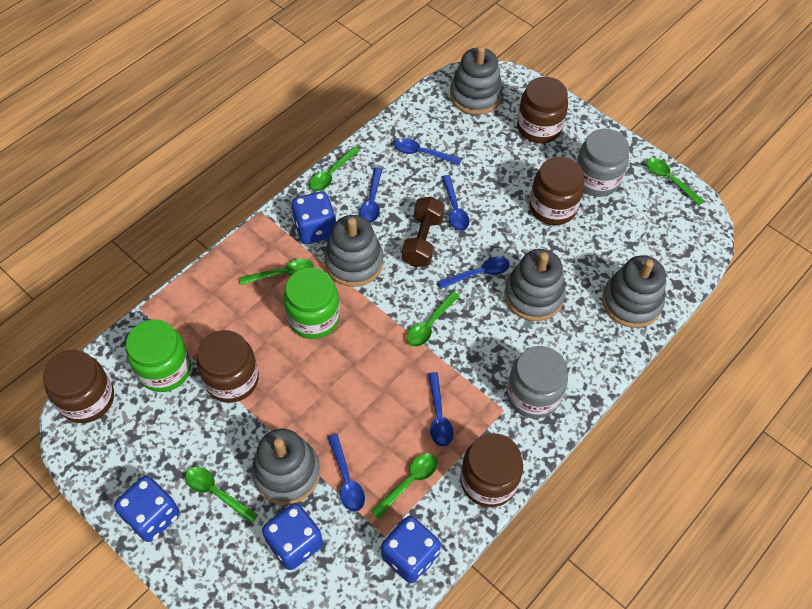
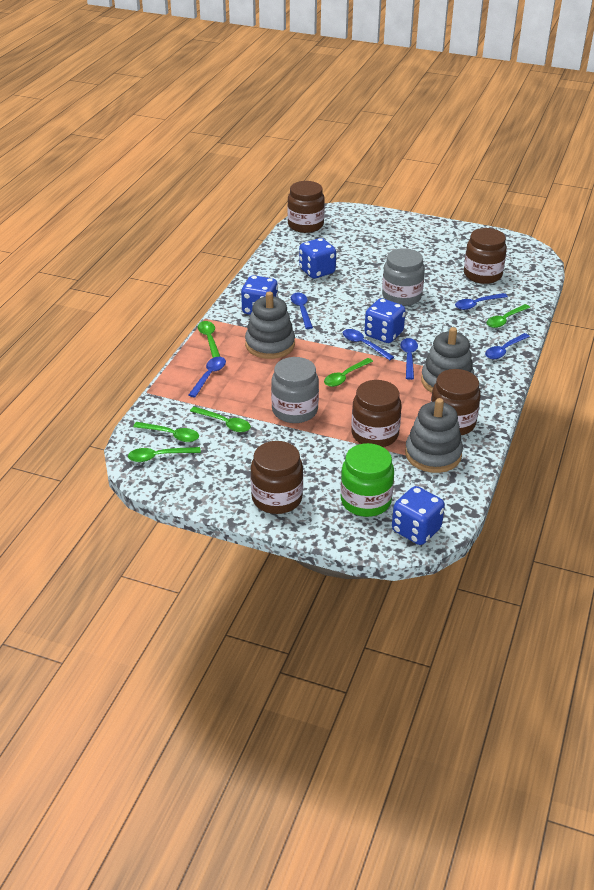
brown dumbbell: 1 -> 0
green jar: 2 -> 1
grey stacking toy: 5 -> 3

